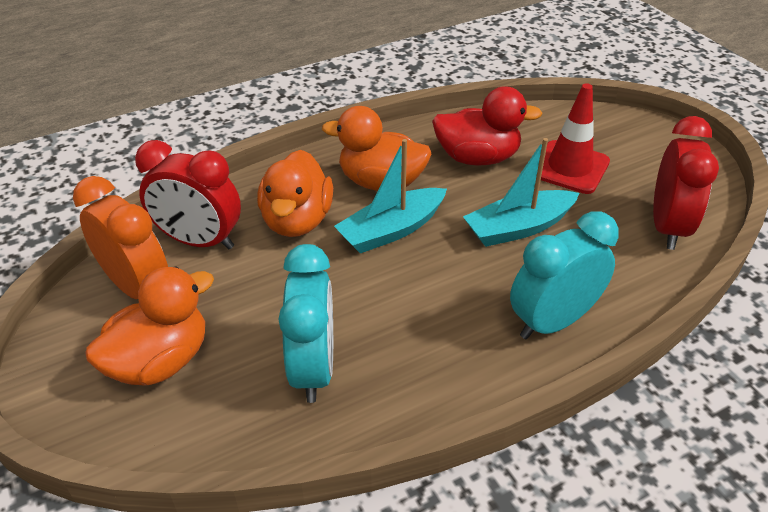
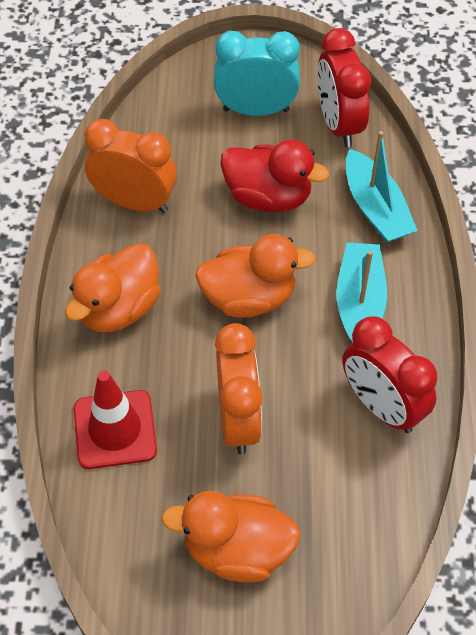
orange clock: 1 -> 2
turquoise clock: 2 -> 1

